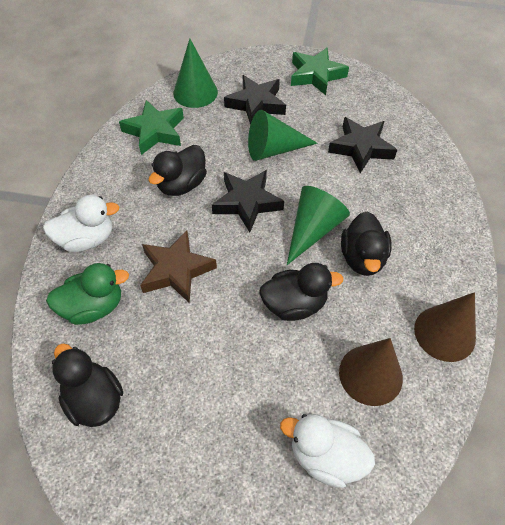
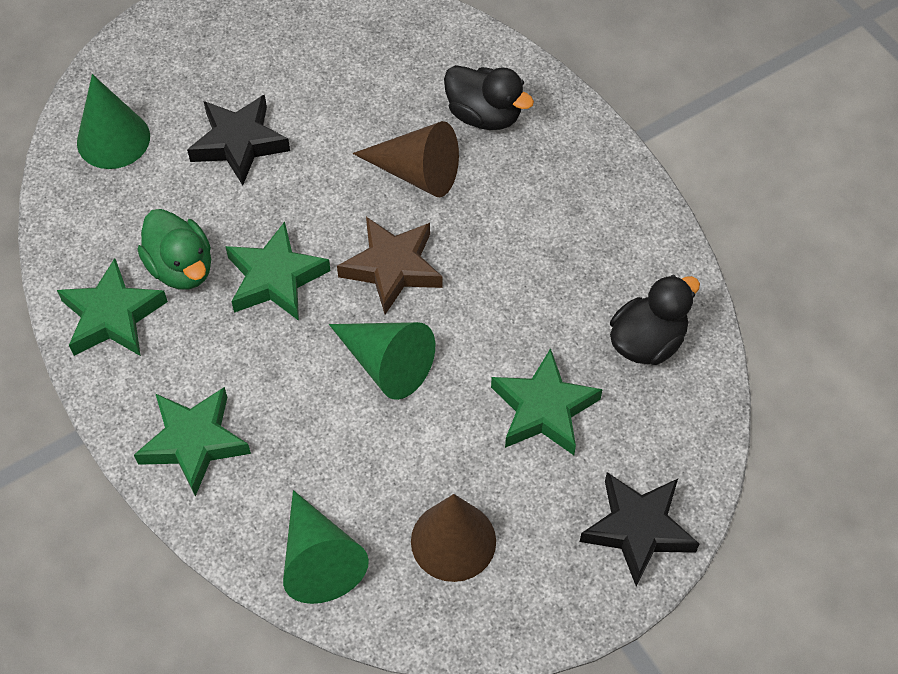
black duck: 4 -> 2
black star: 3 -> 2
green star: 2 -> 4
white duck: 2 -> 0

